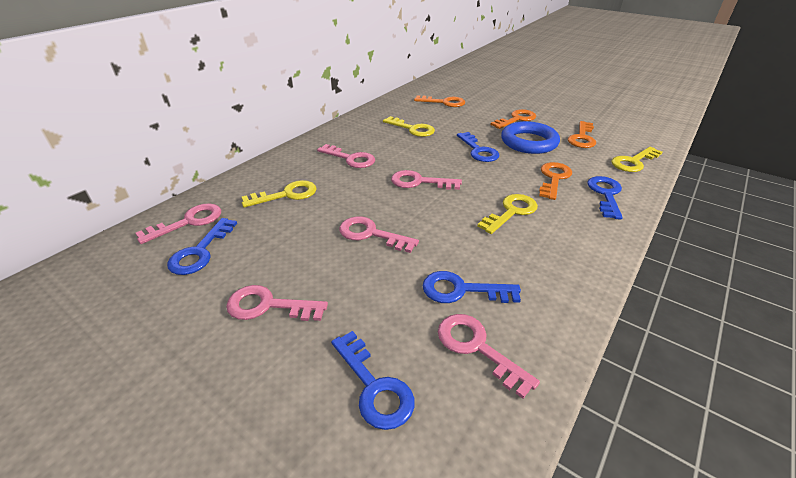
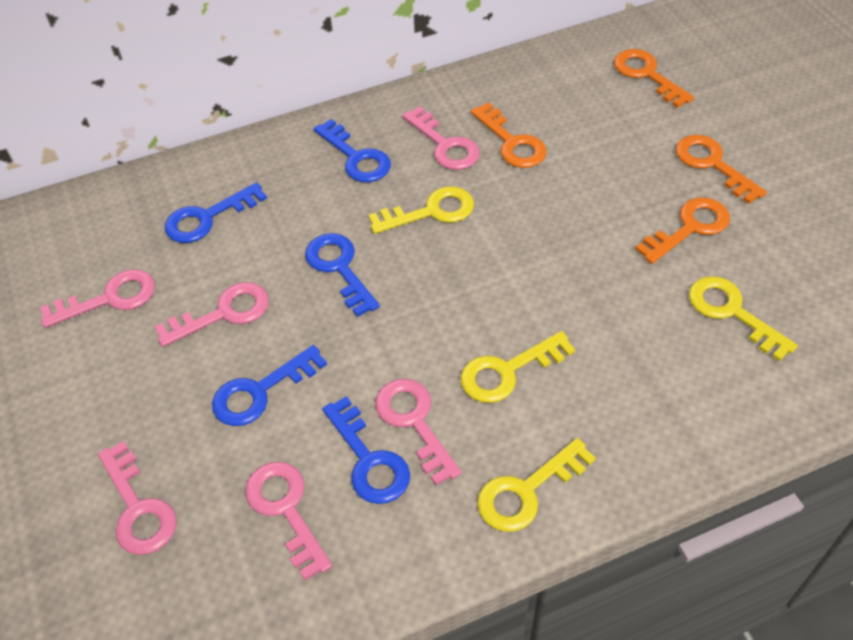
blue ring: 1 -> 0

